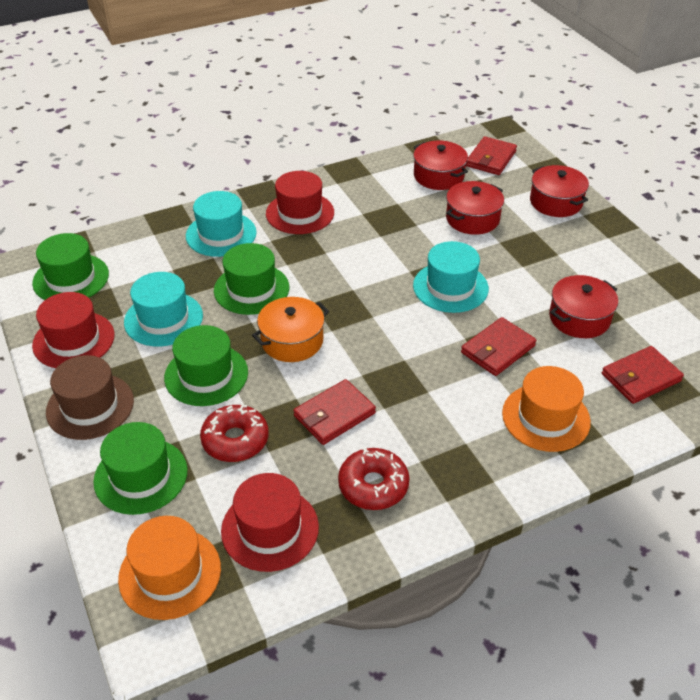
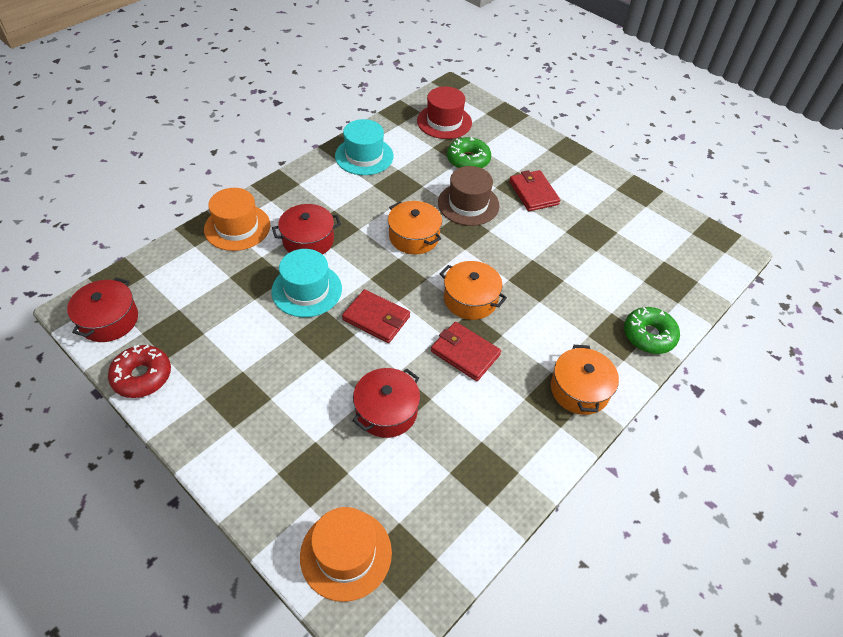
green donut: 0 -> 2
green hat: 4 -> 0
orange pot: 1 -> 3
red donut: 2 -> 1
red hat: 3 -> 1
red pot: 4 -> 3
red wallet: 4 -> 3
turquoise hat: 3 -> 2

